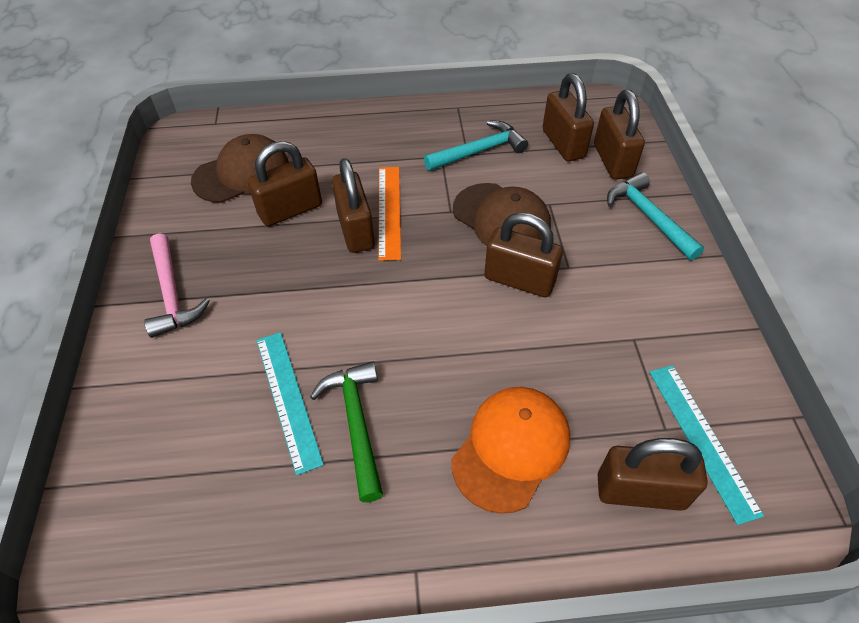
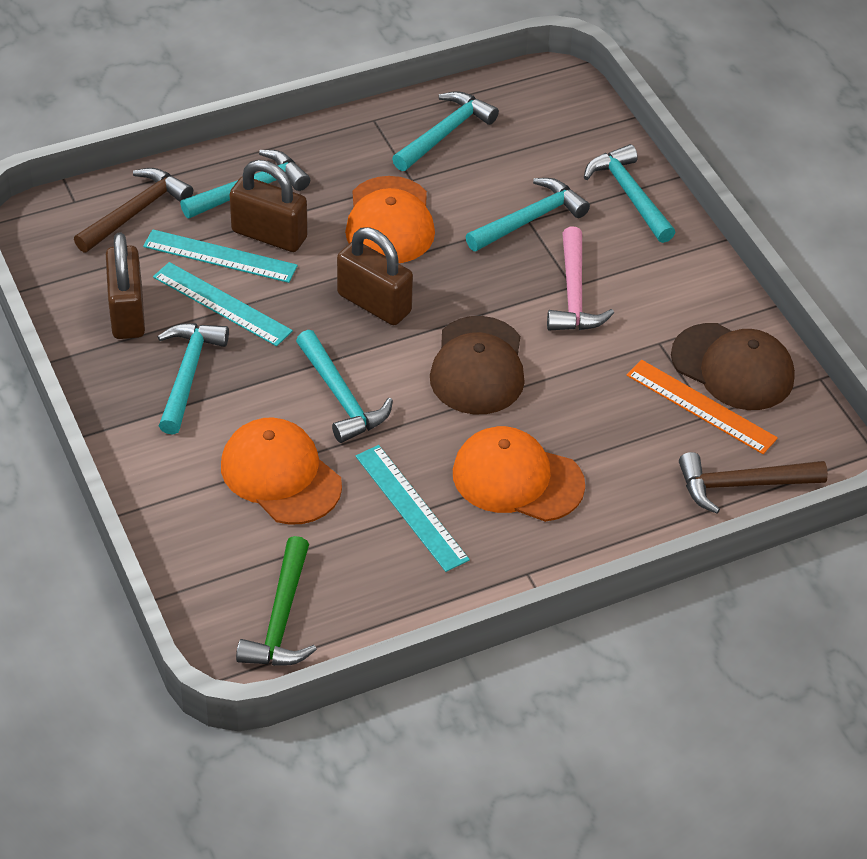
brown hammer: 0 -> 2
brown padlock: 6 -> 3
orange cap: 1 -> 3
turquoise hammer: 2 -> 6
turquoise ruler: 2 -> 3

